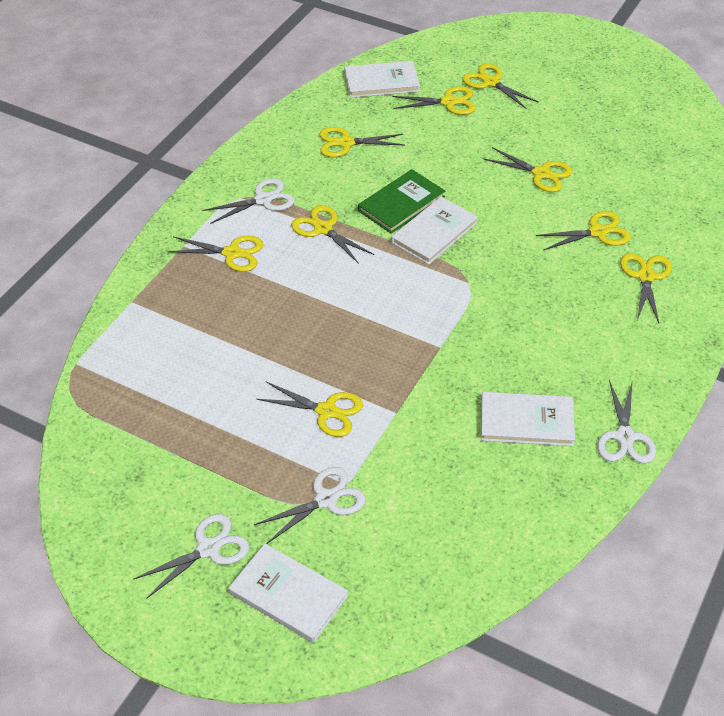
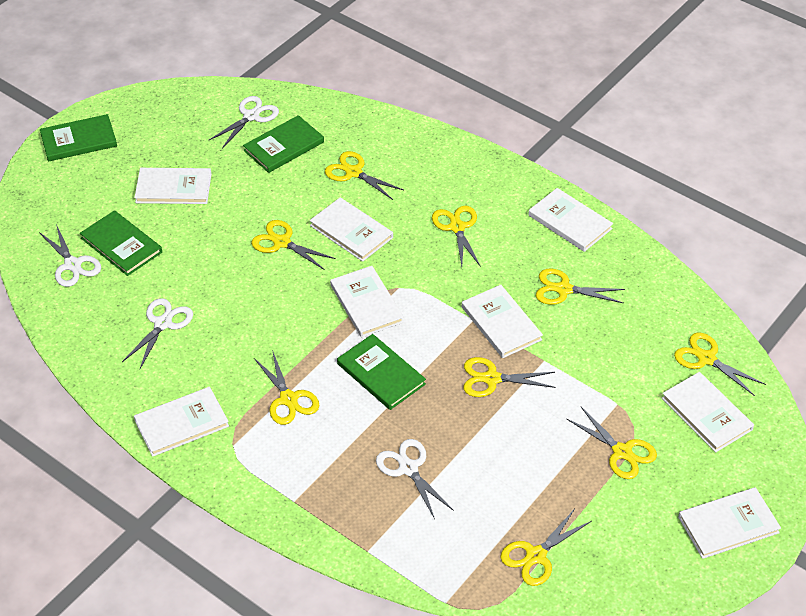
green book: 1 -> 4
white book: 4 -> 8

